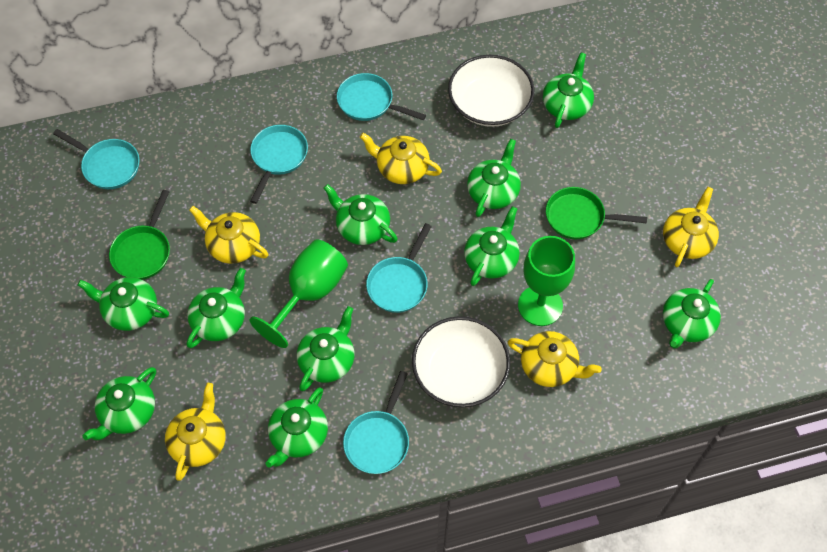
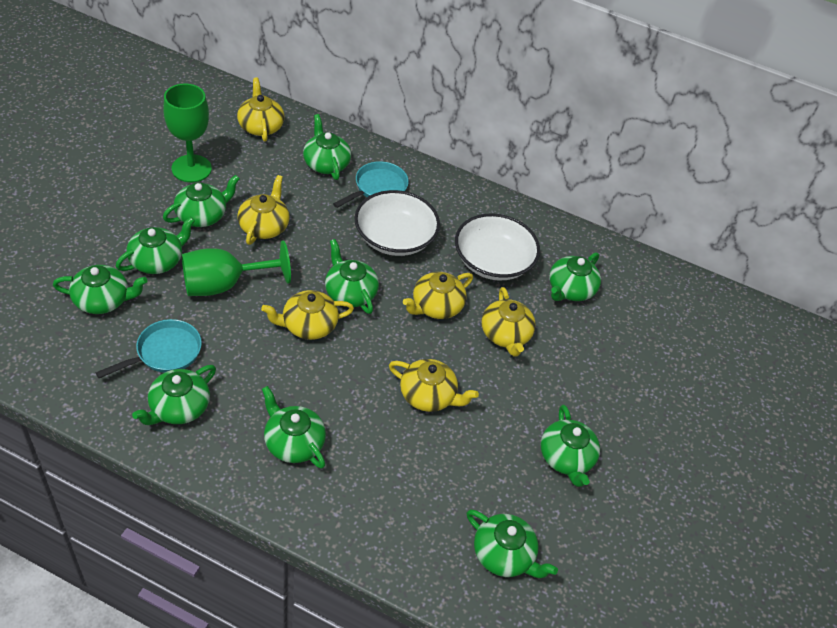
green pan: 2 -> 0
turquoise pan: 5 -> 2
yellow teapot: 5 -> 6

